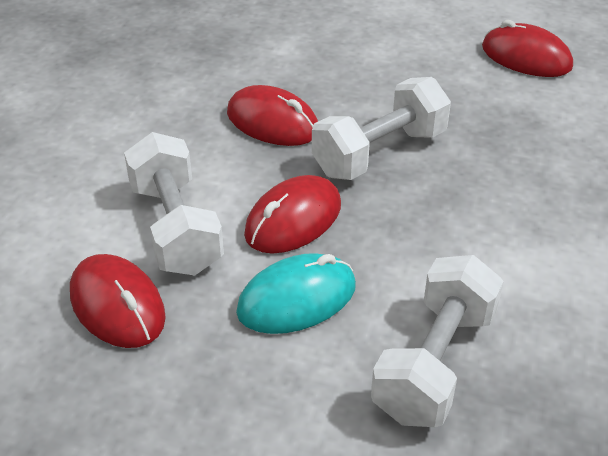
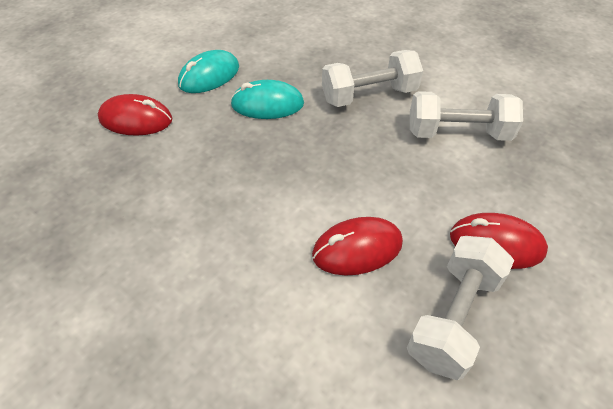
red mouse: 4 -> 3
turquoise mouse: 1 -> 2

